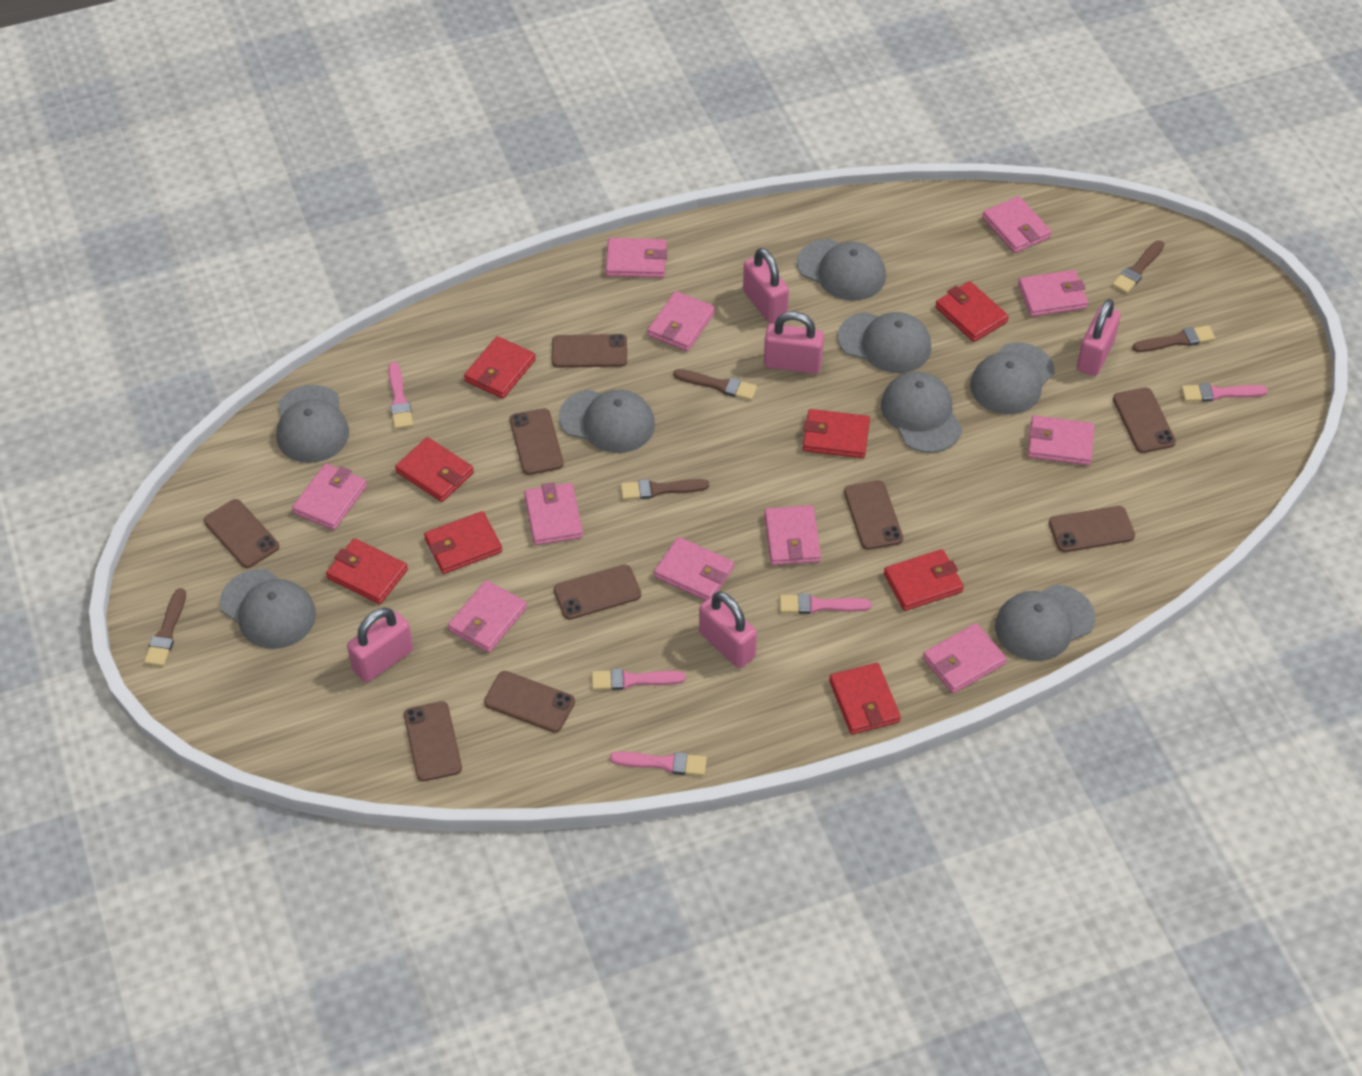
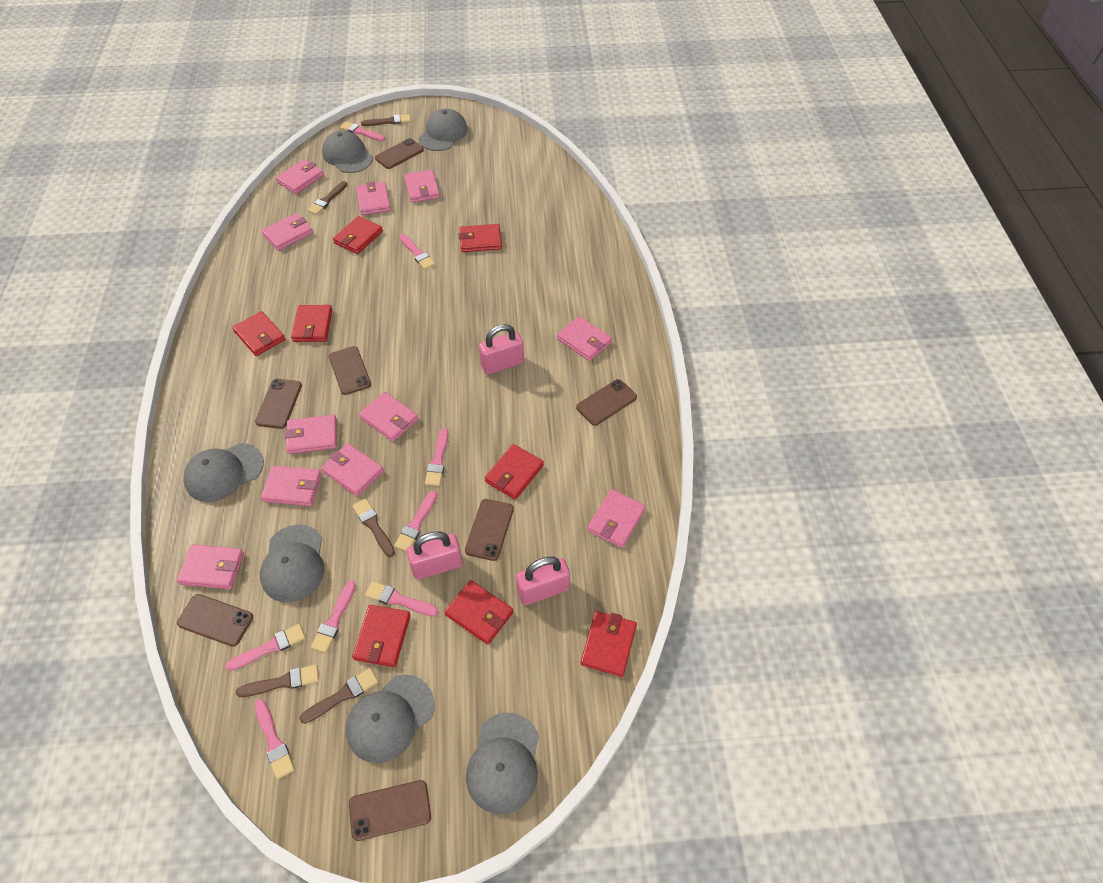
brown phone: 9 -> 7
grey cap: 8 -> 6
pink brush: 5 -> 8
pink padlock: 5 -> 3

